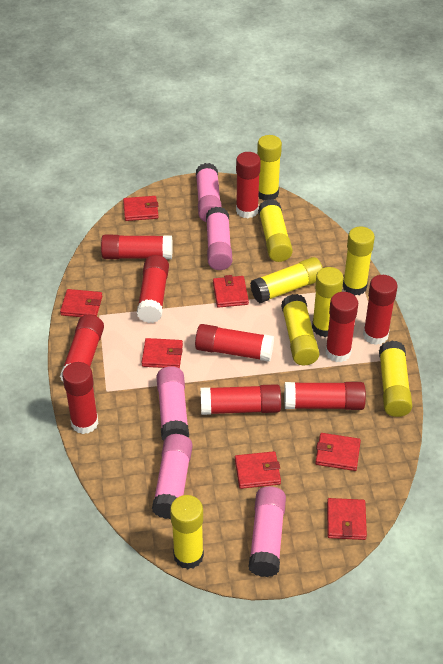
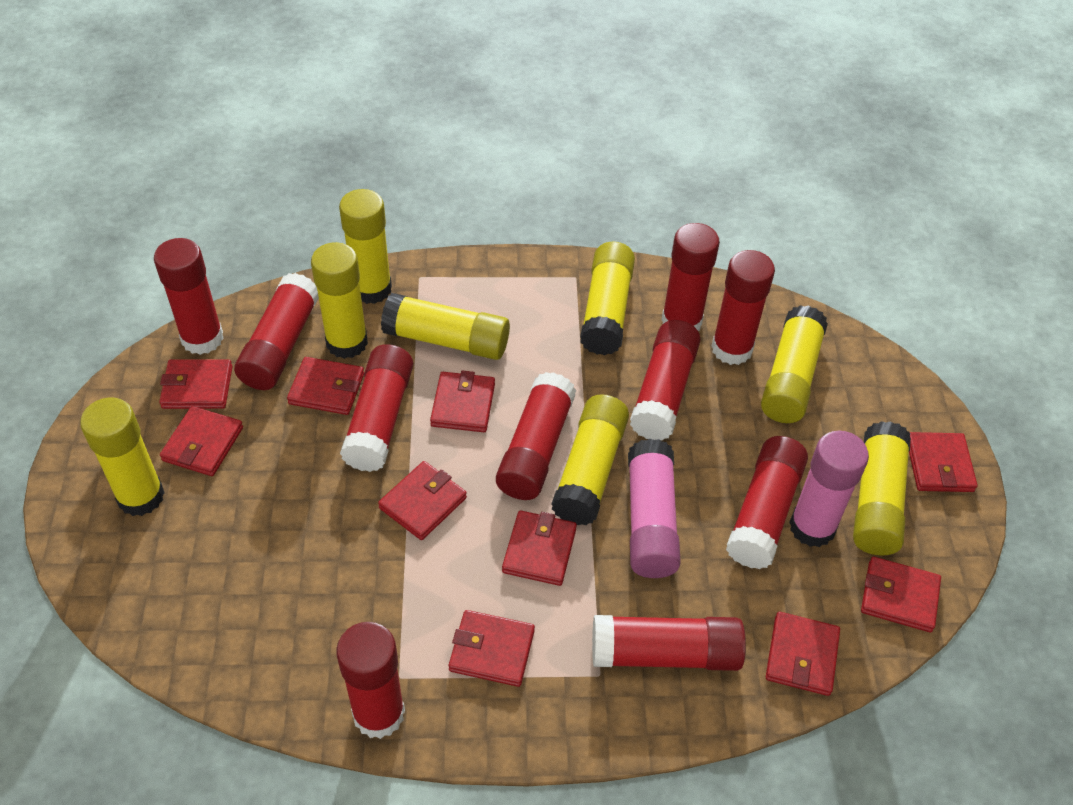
pink glue stick: 5 -> 2
red wallet: 7 -> 10

